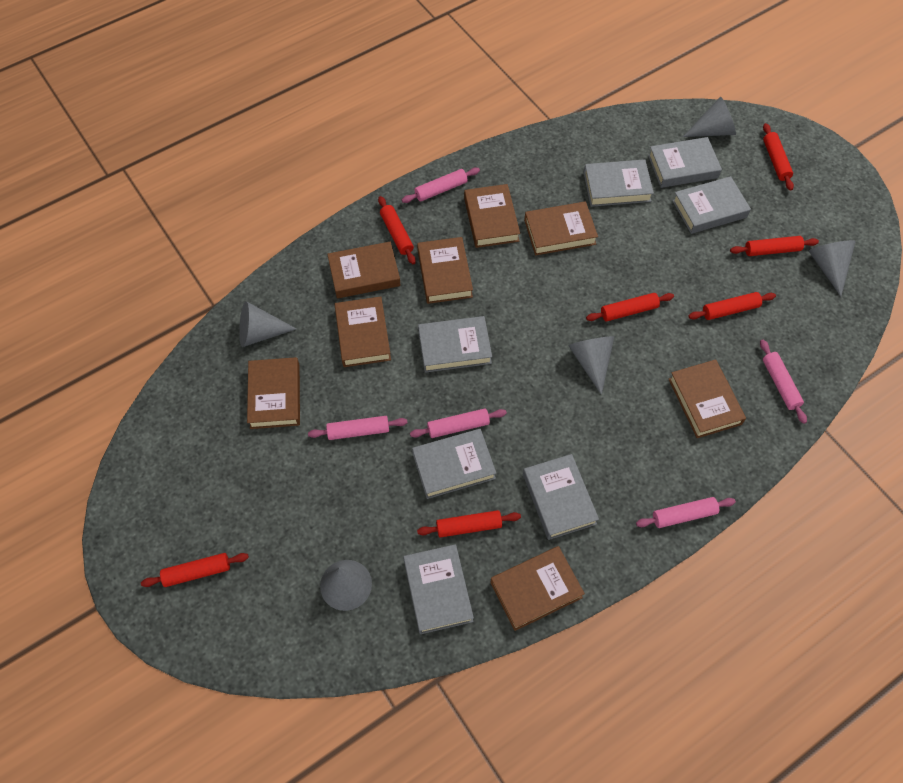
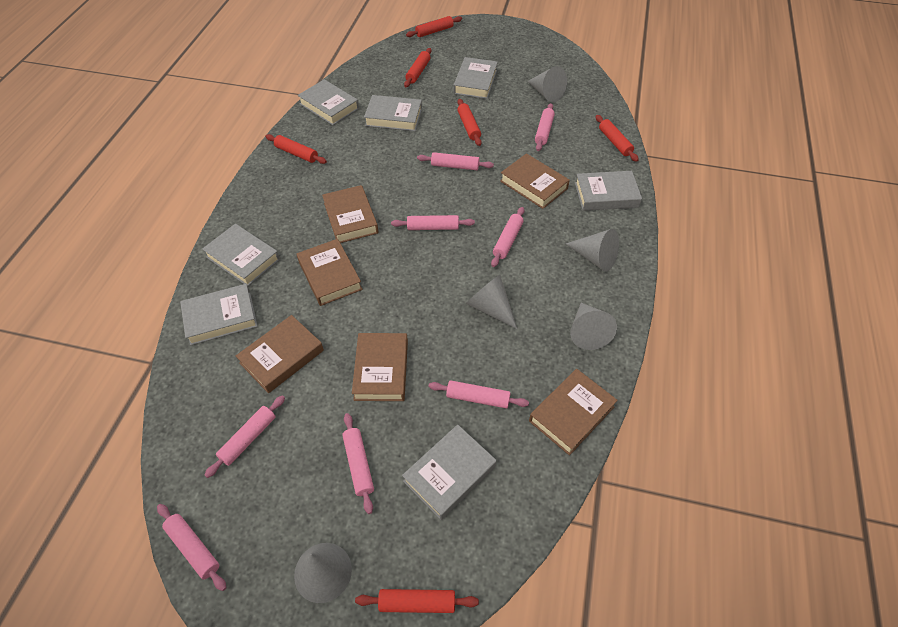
brown book: 8 -> 6
pink rolling pin: 5 -> 8
red rolling pin: 7 -> 6

